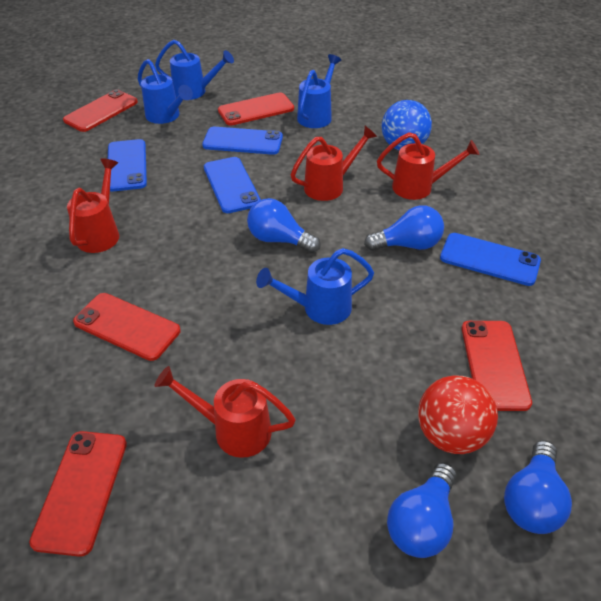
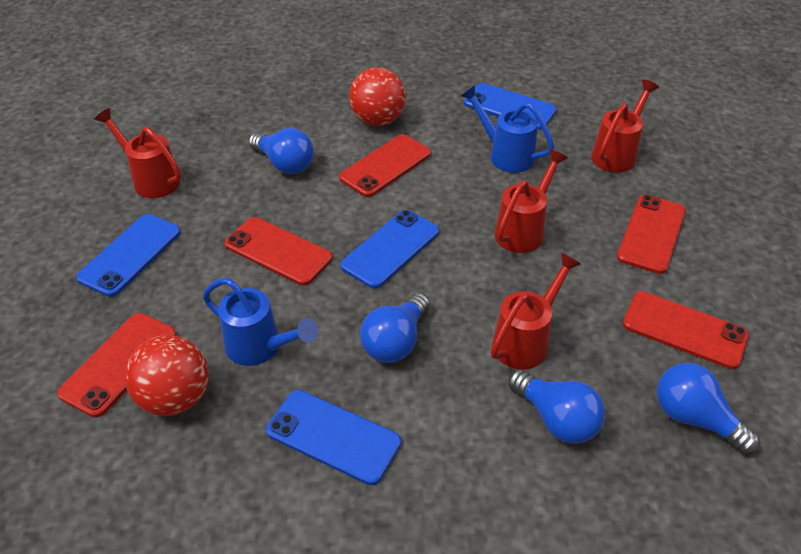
blue ball: 1 -> 0
blue watering can: 4 -> 2
red ball: 1 -> 2

